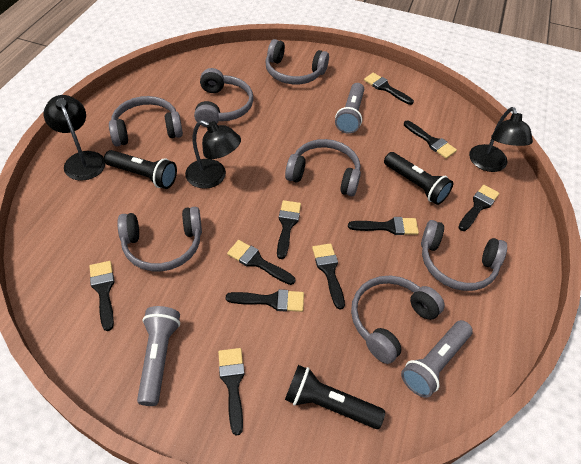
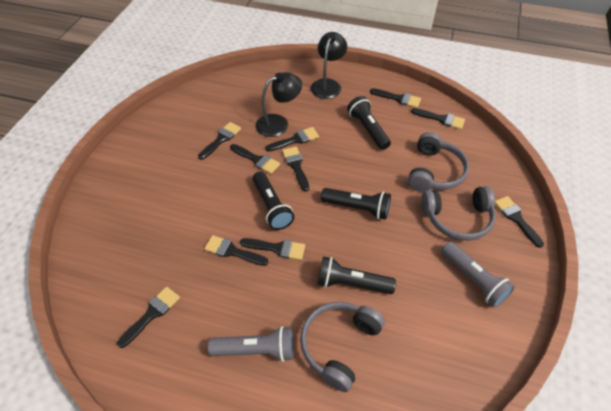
black flashlight: 3 -> 4
black lamp: 3 -> 2
grey flashlight: 3 -> 2
grey headphones: 7 -> 3

